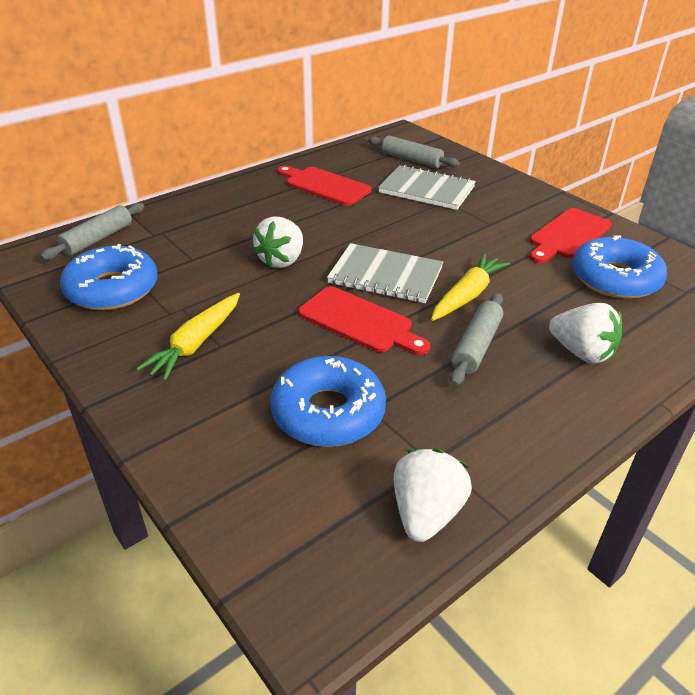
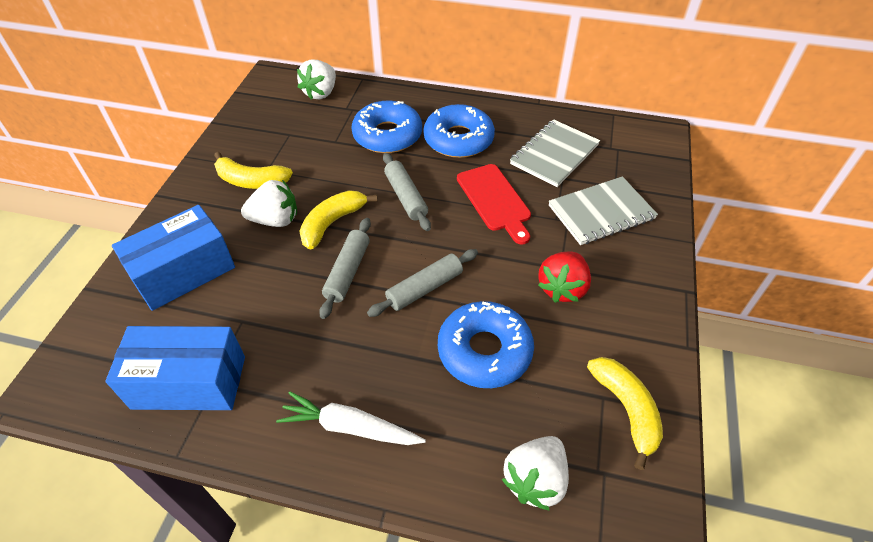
blue box: 0 -> 2
red cutting board: 3 -> 1
red strawberry: 0 -> 1
white carrot: 0 -> 1
yellow banana: 0 -> 3
yellow carrot: 2 -> 0

